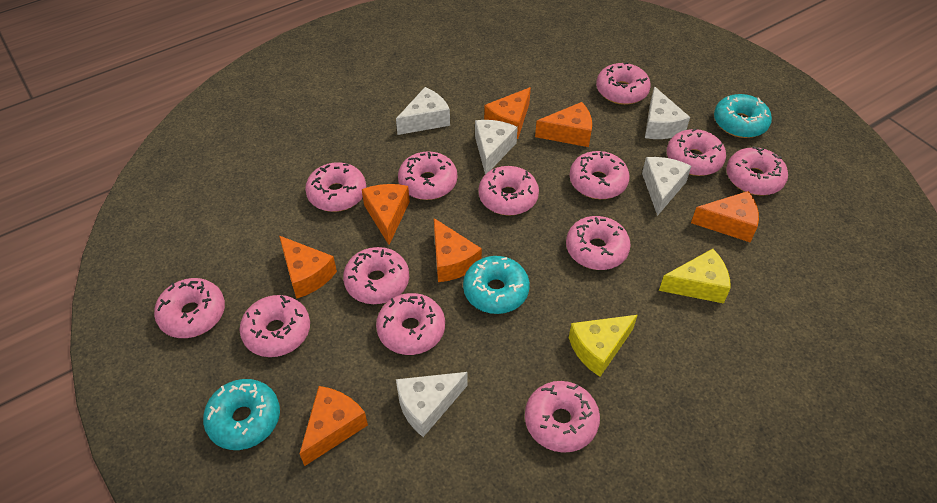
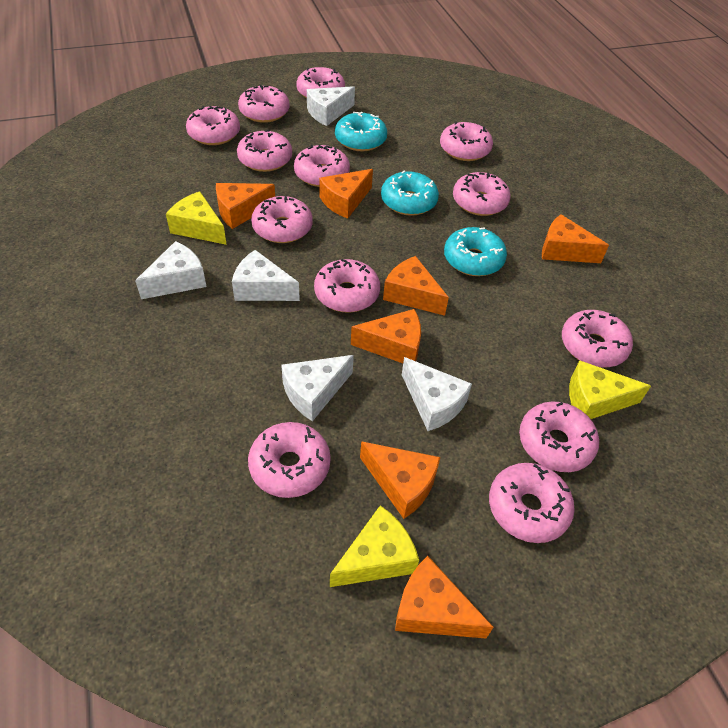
yellow cheese: 2 -> 3

